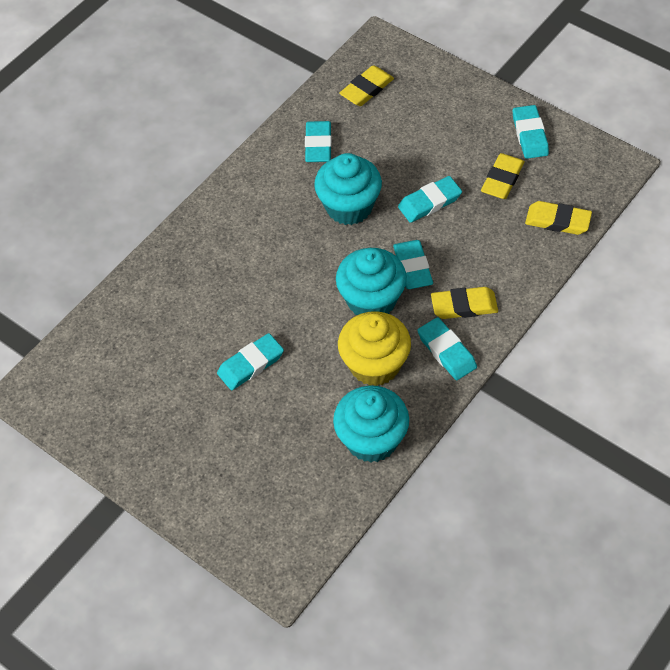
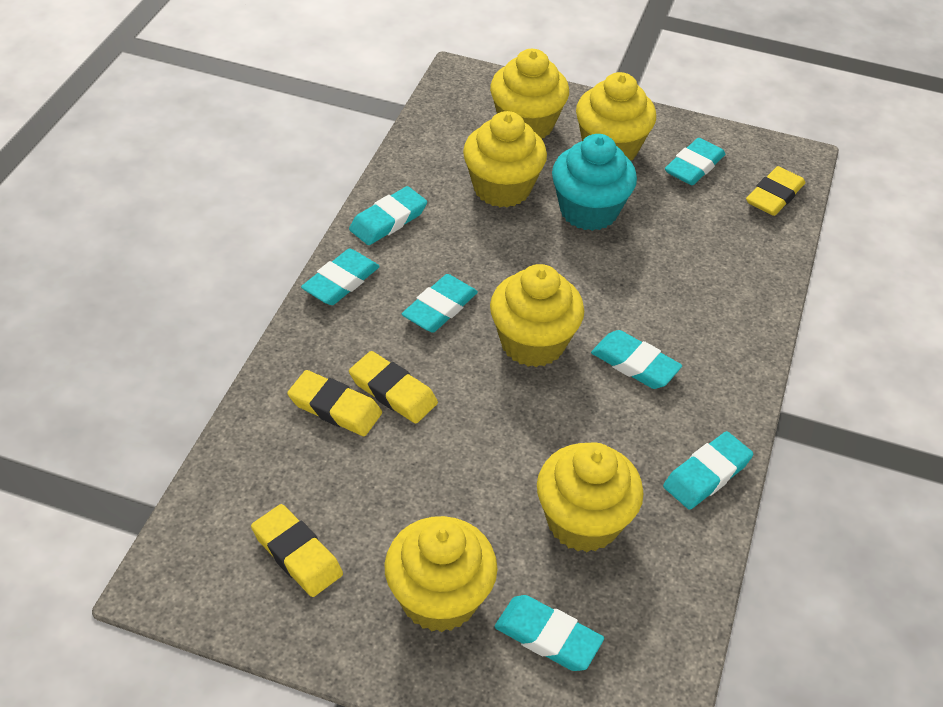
turquoise cupcake: 3 -> 1
turquoise eraser: 6 -> 7
yellow cupcake: 1 -> 6

